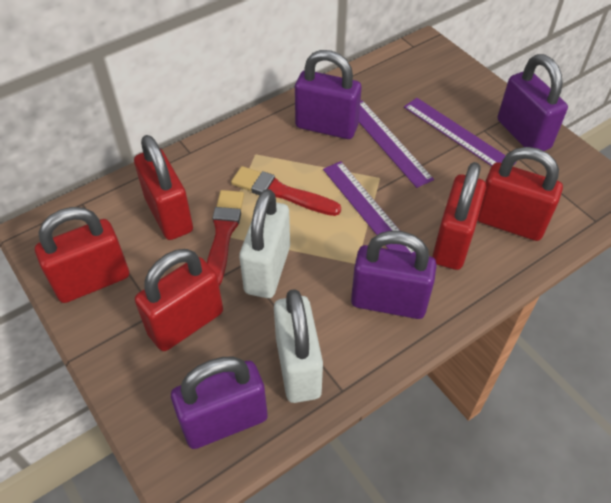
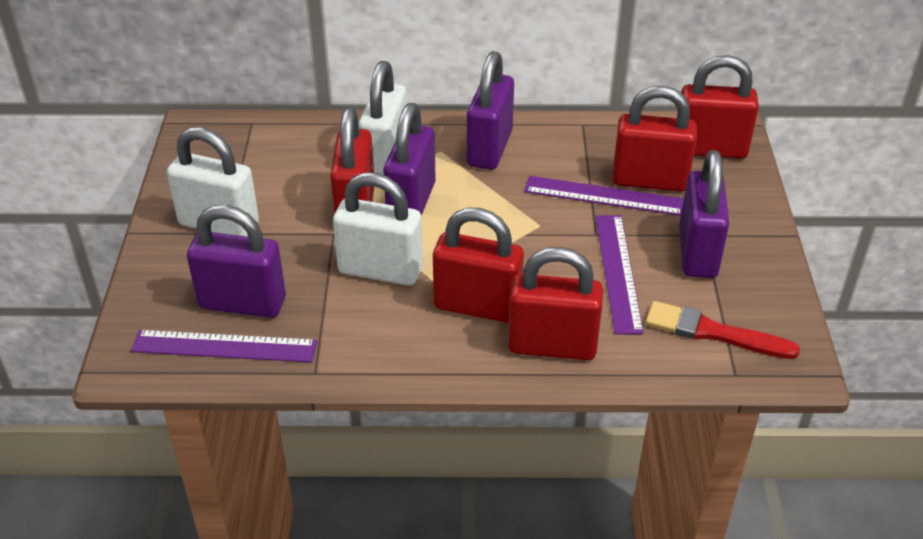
red brush: 2 -> 1
white padlock: 2 -> 3

